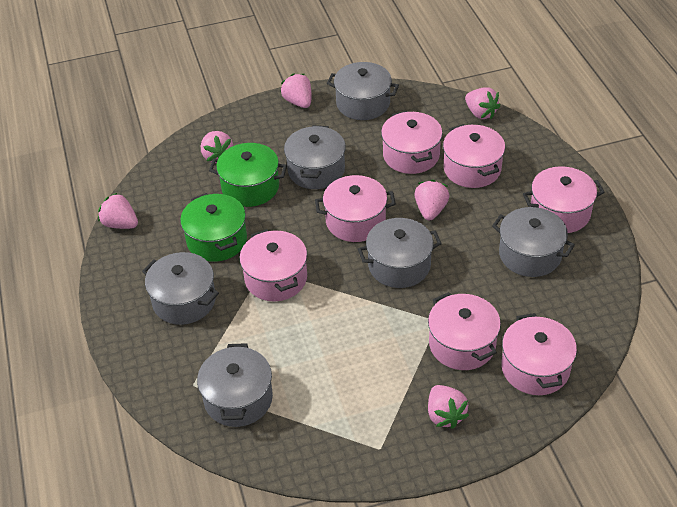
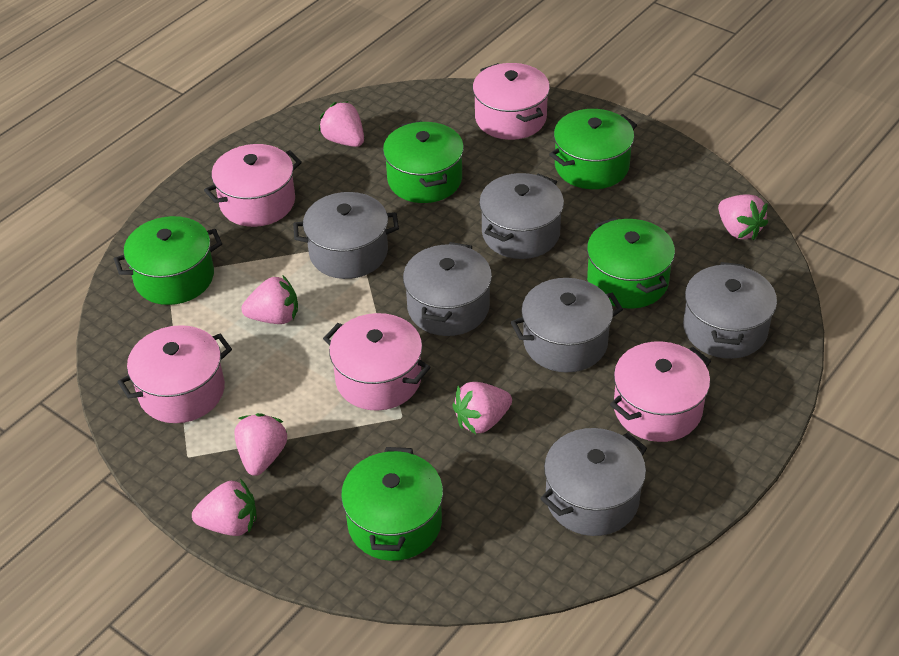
green pot: 2 -> 5
pink pot: 7 -> 5

